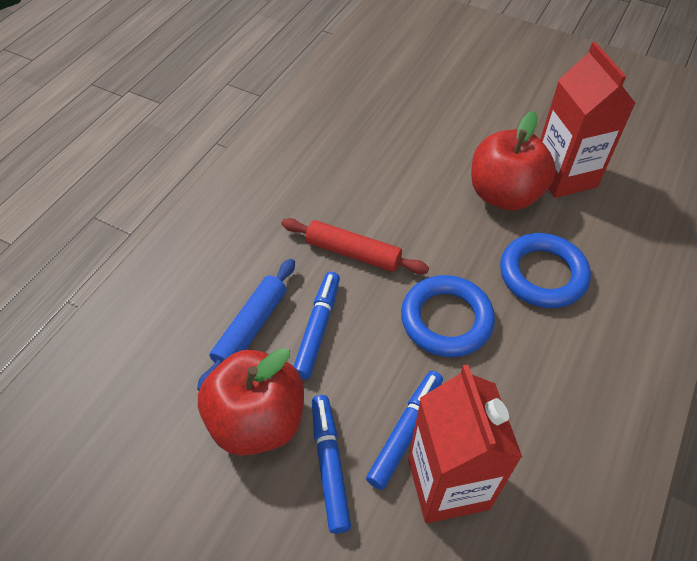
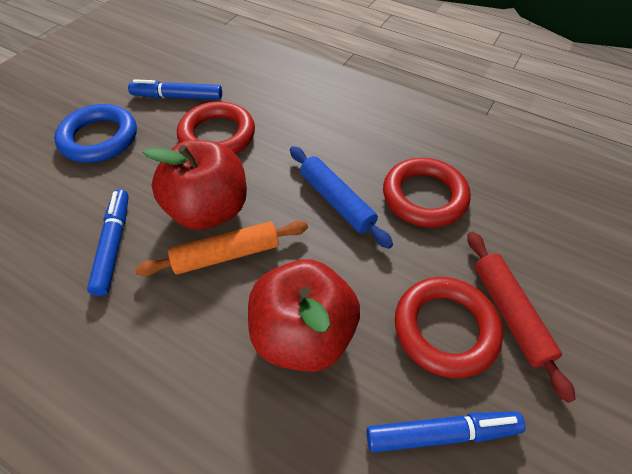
blue ring: 2 -> 1
orange rolling pin: 0 -> 1
red carton: 2 -> 0
red ring: 0 -> 3

